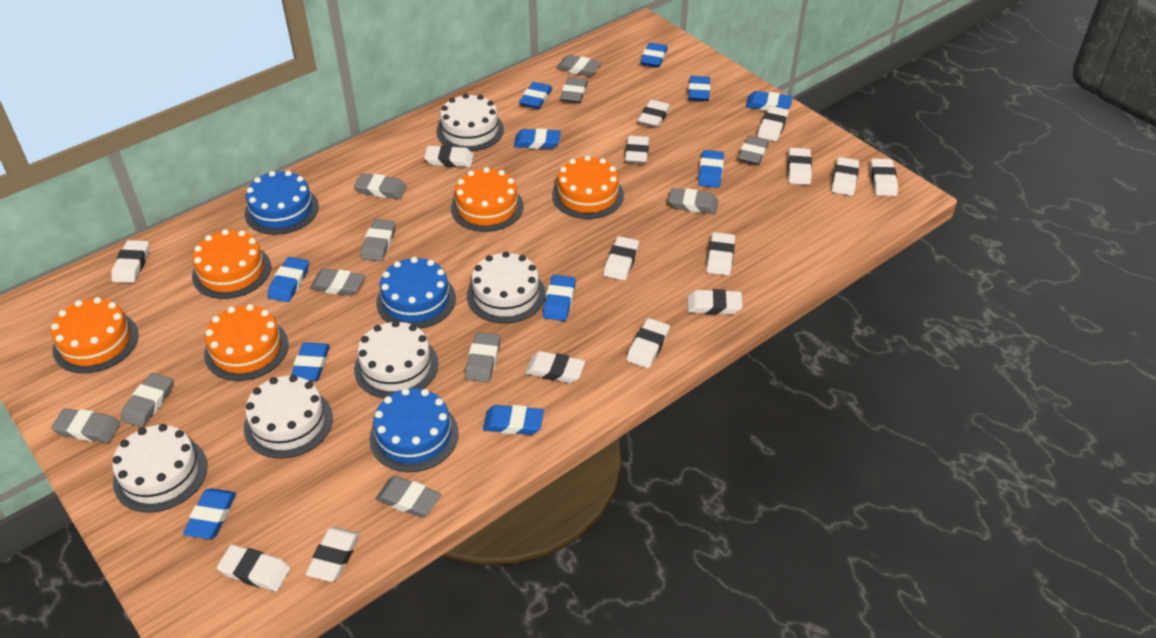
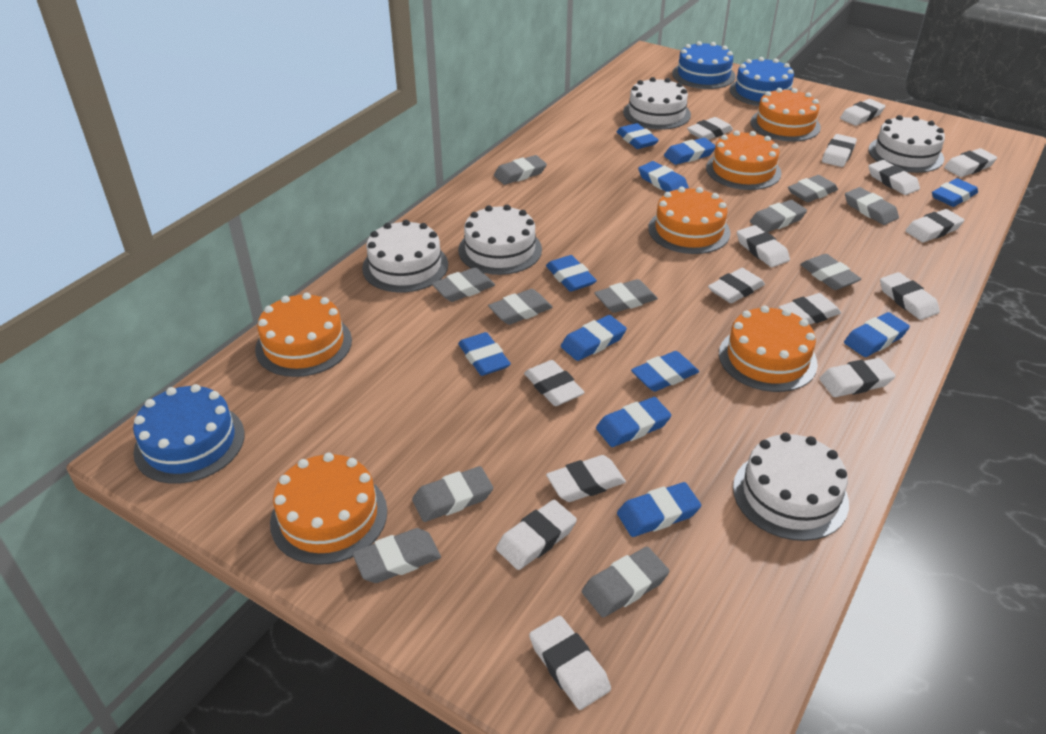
orange cake: 5 -> 6

